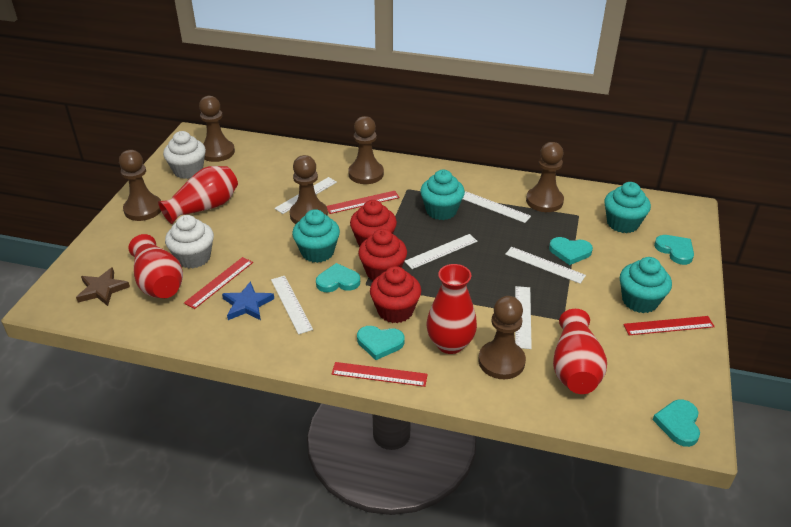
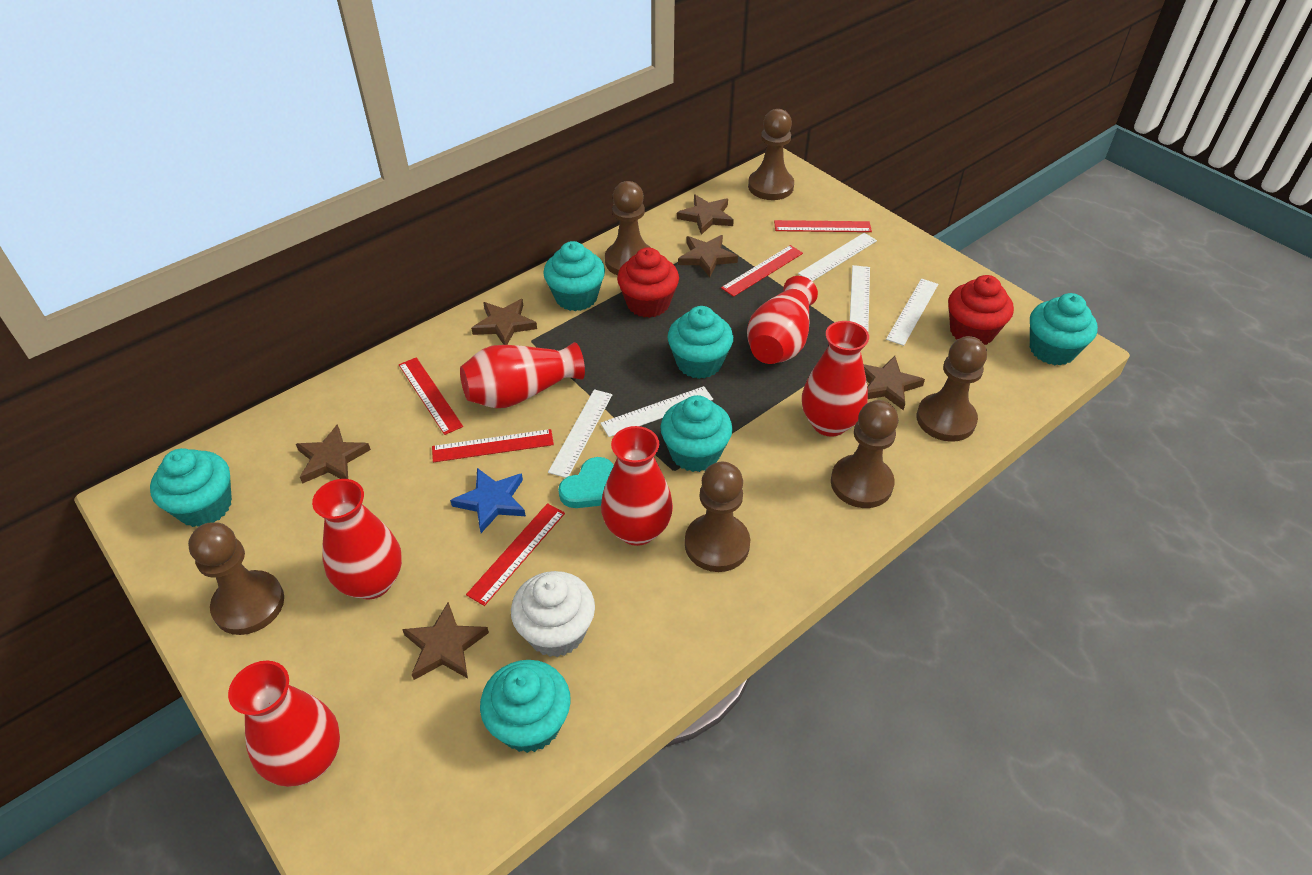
brown star: 1 -> 6
red cupcake: 3 -> 2
red ruler: 4 -> 5
red vase: 4 -> 6
turquoise cupcake: 4 -> 6
turquoise heart: 5 -> 1
white cupcake: 2 -> 1
white ruler: 6 -> 5

